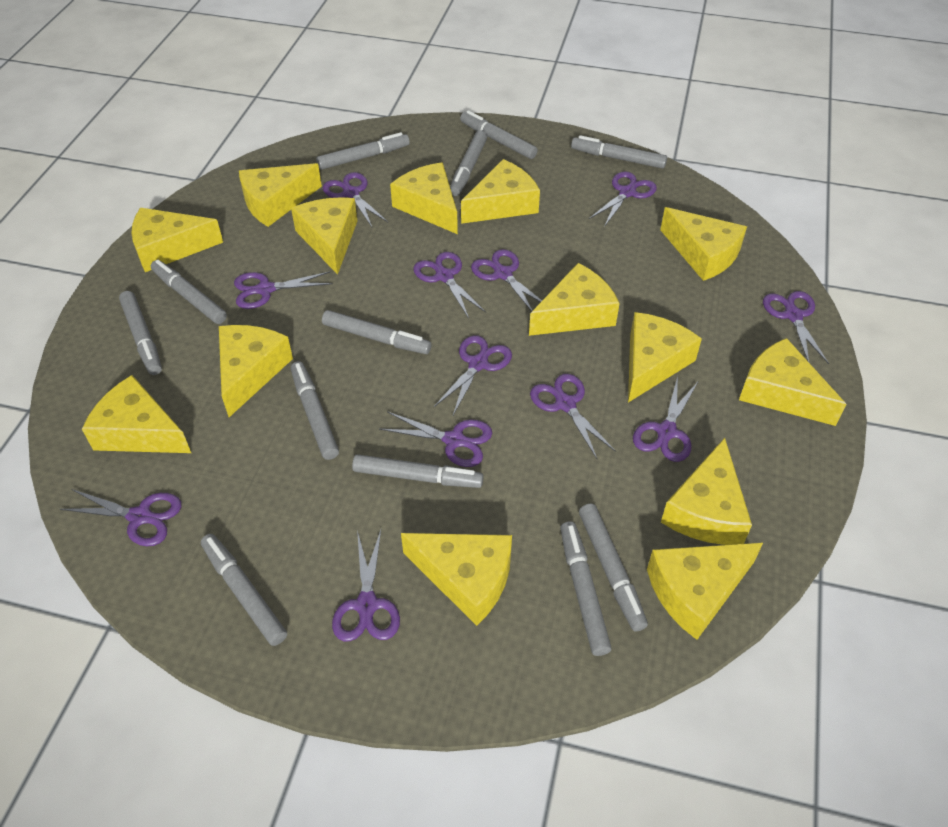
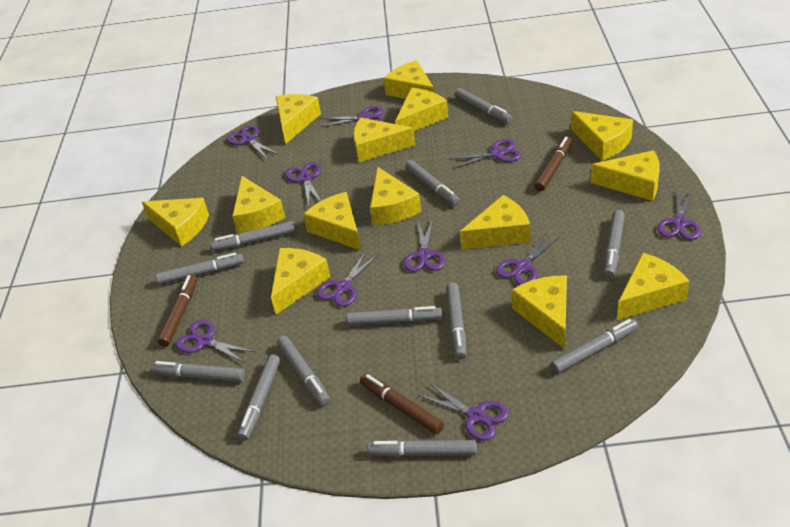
brown marker: 0 -> 3
purple scissors: 12 -> 10

